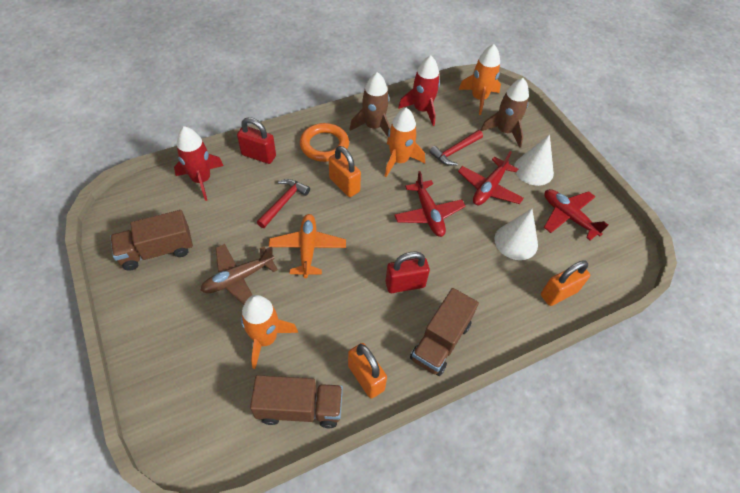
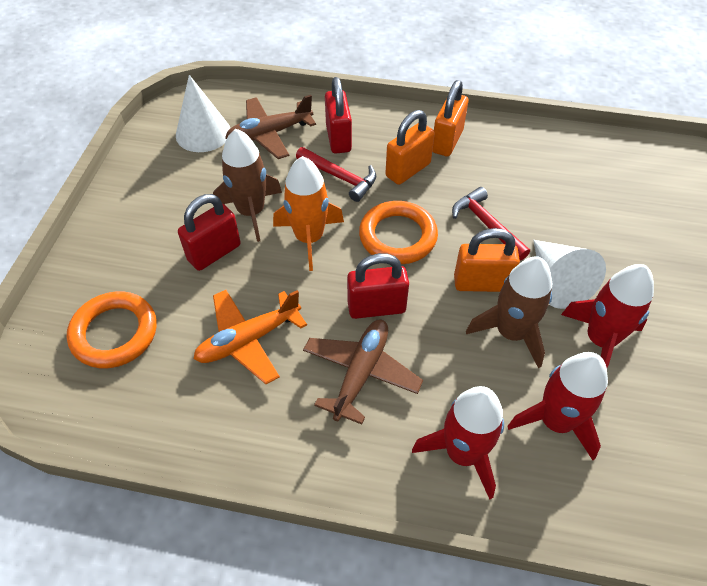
brown plane: 1 -> 2
brown truck: 3 -> 0
orange ring: 1 -> 2
orange rocket: 3 -> 1
red padlock: 2 -> 3
red plane: 3 -> 0
red rocket: 2 -> 3

